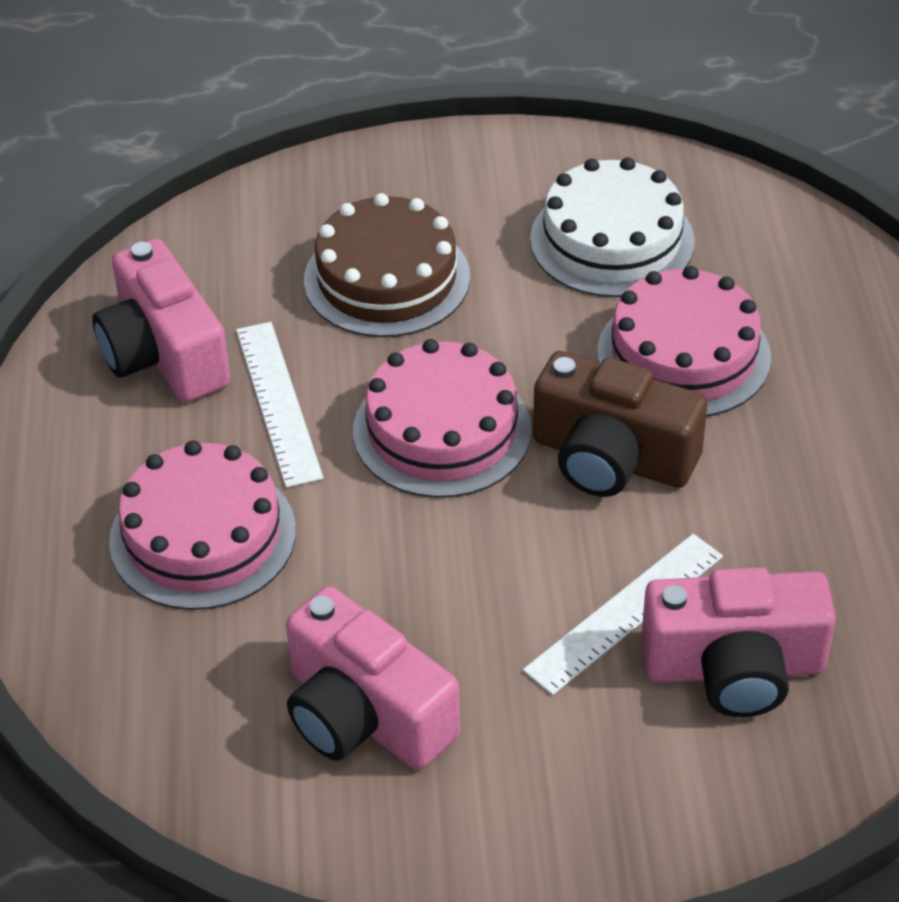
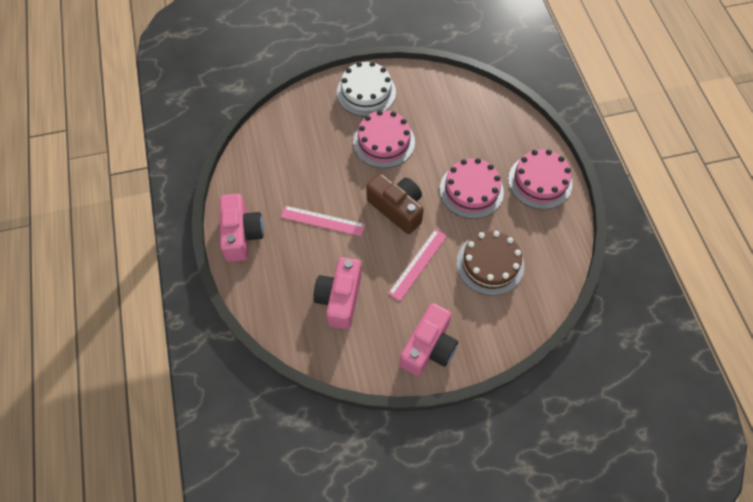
pink ruler: 0 -> 2
white ruler: 2 -> 0

